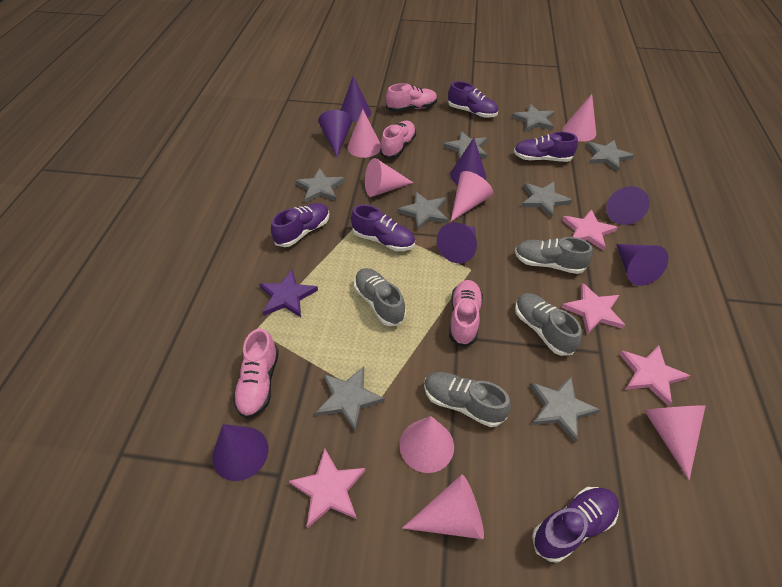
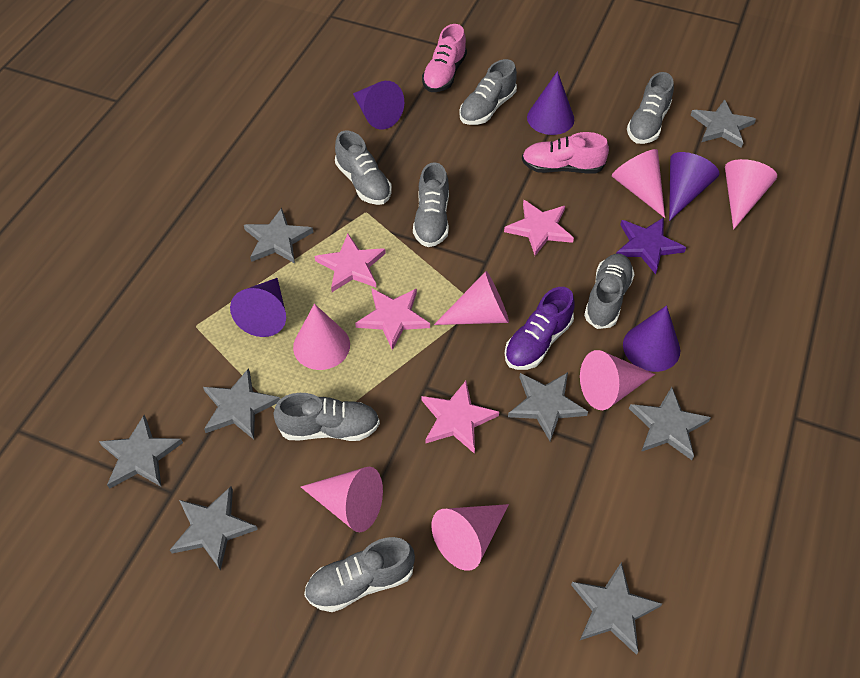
grey shoe: 4 -> 7
pink shoe: 4 -> 2
purple cone: 7 -> 5
purple shoe: 5 -> 1

